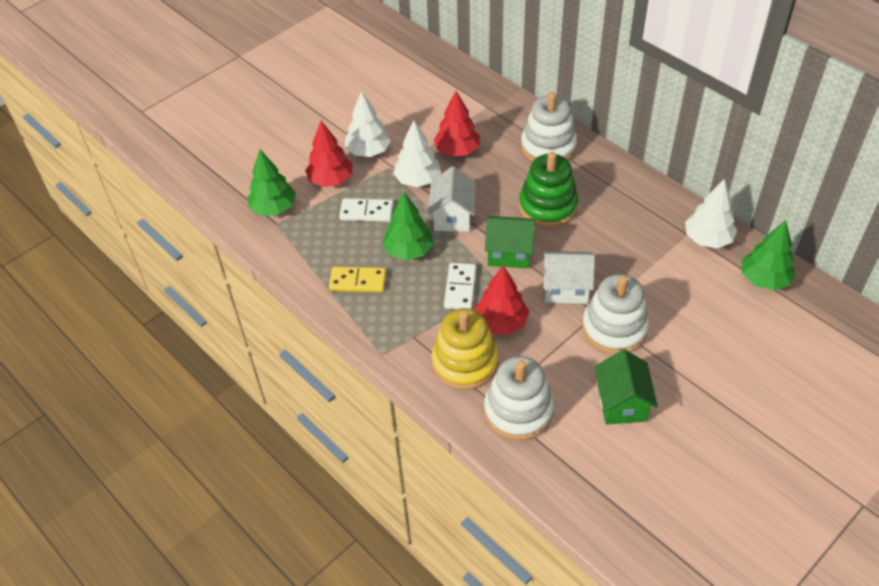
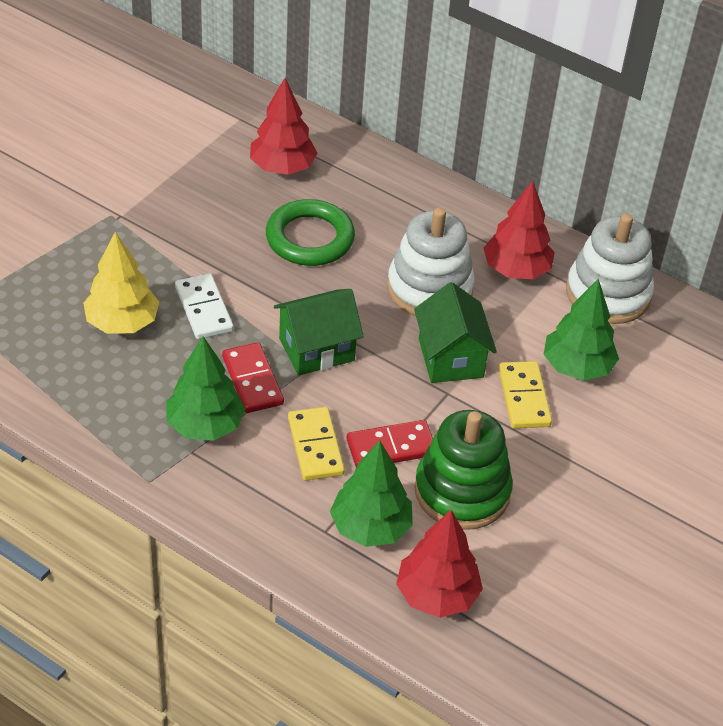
green ring: 0 -> 1
red domino: 0 -> 2
white domino: 2 -> 1
white house: 2 -> 0
white stacking toy: 3 -> 2
white tree: 3 -> 0
yellow domino: 1 -> 2
yellow stacking toy: 1 -> 0
yellow tree: 0 -> 1

